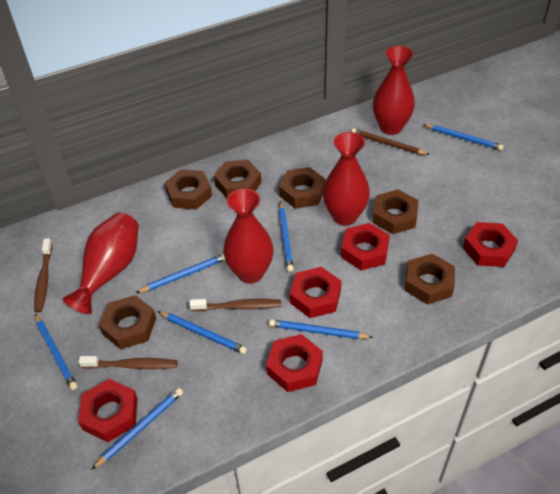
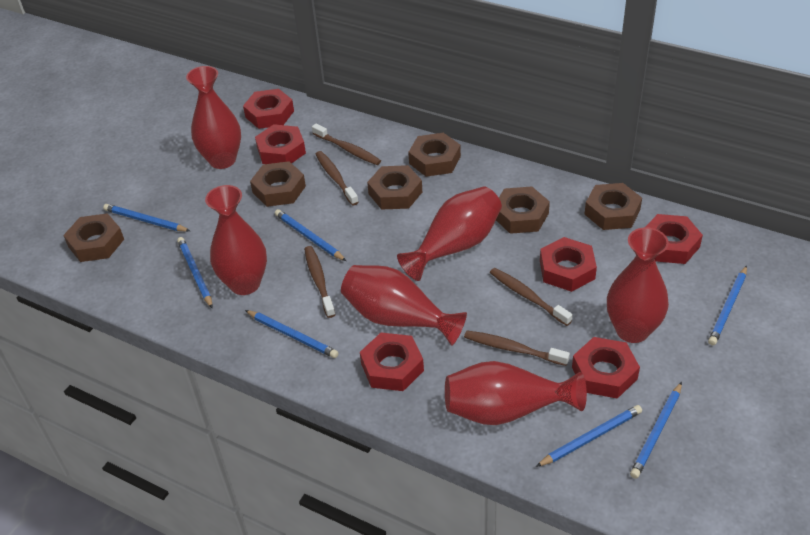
brown pencil: 1 -> 0
brown toothbrush: 3 -> 5
red nut: 5 -> 6
red vase: 4 -> 6

